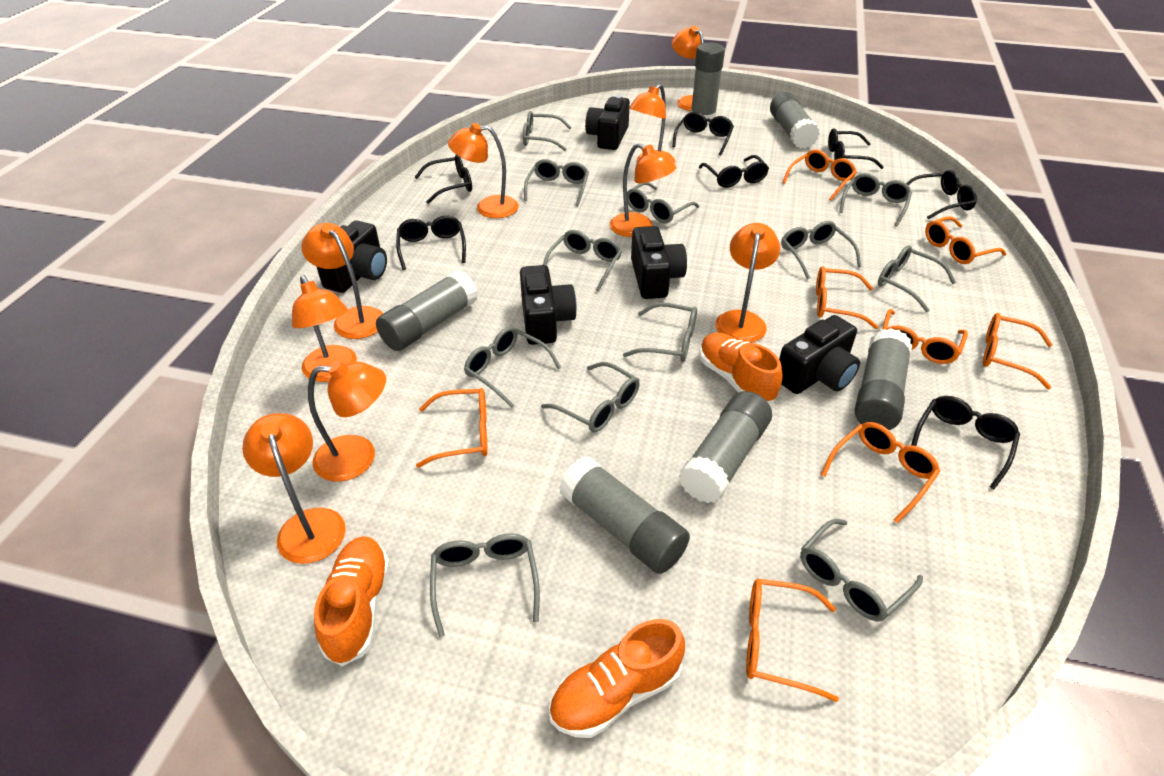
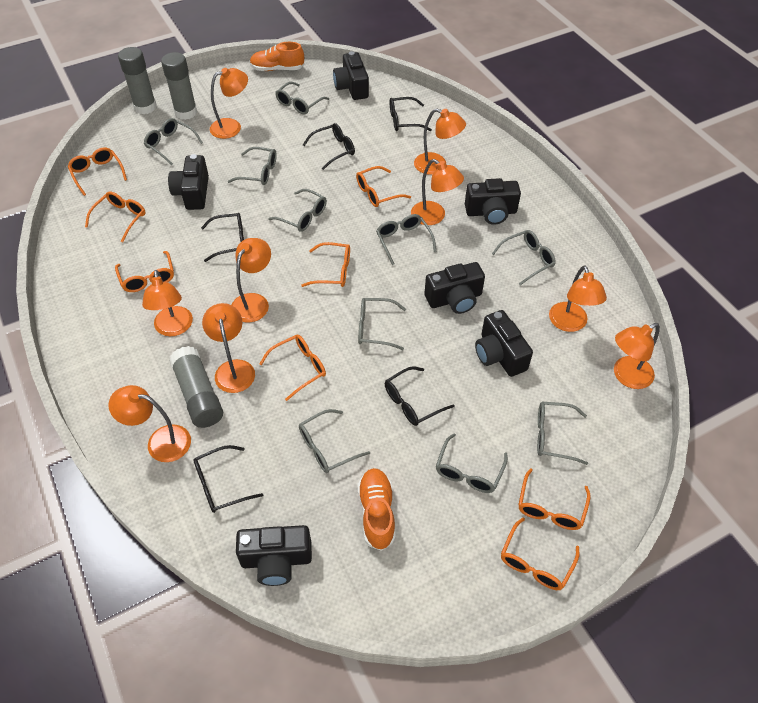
black camera: 5 -> 6
black glasses: 7 -> 5
grey glasses: 12 -> 10
grey glue stick: 6 -> 3
orange shoe: 3 -> 2

